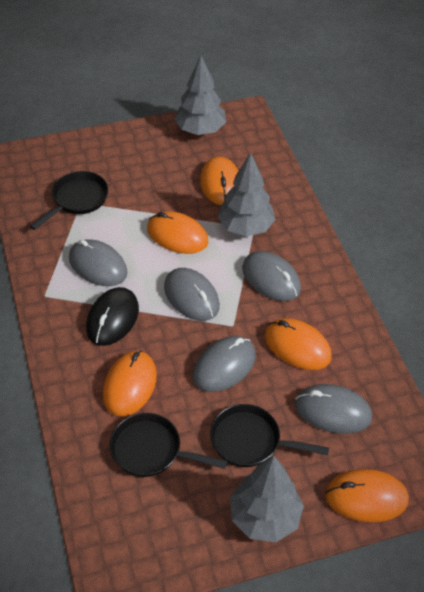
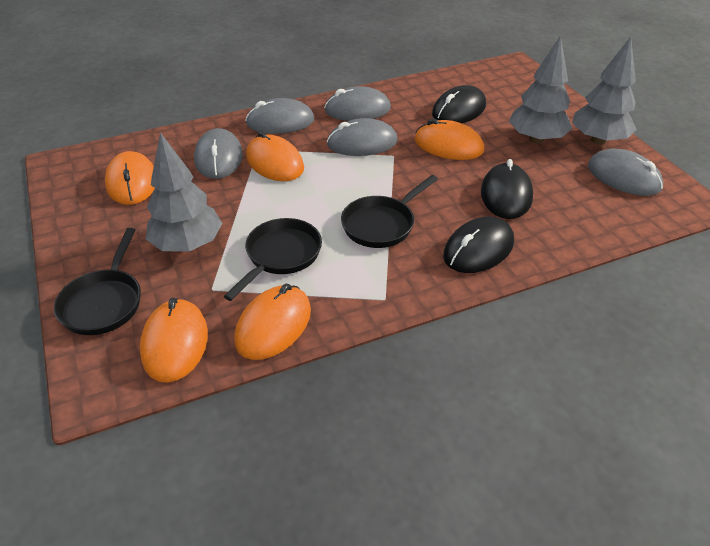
black mouse: 1 -> 3

